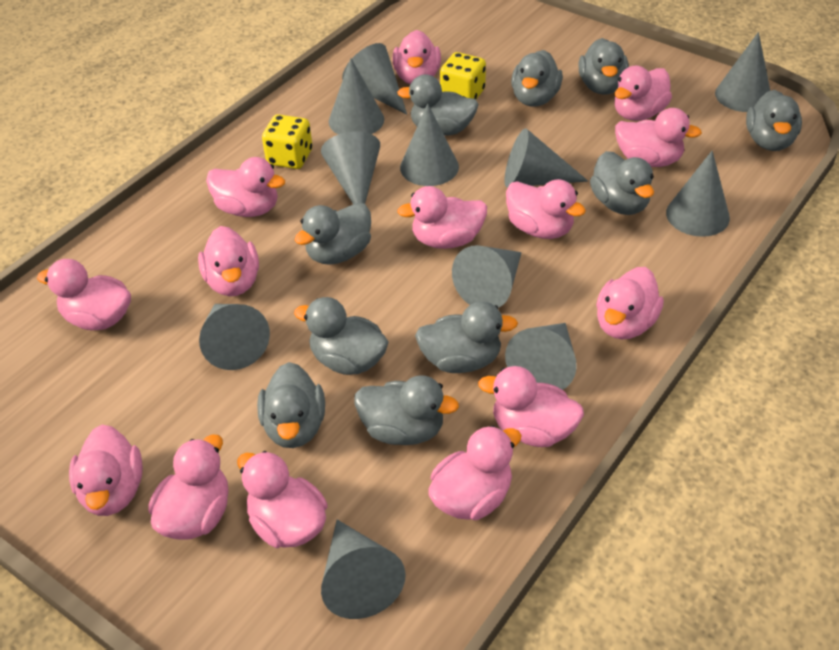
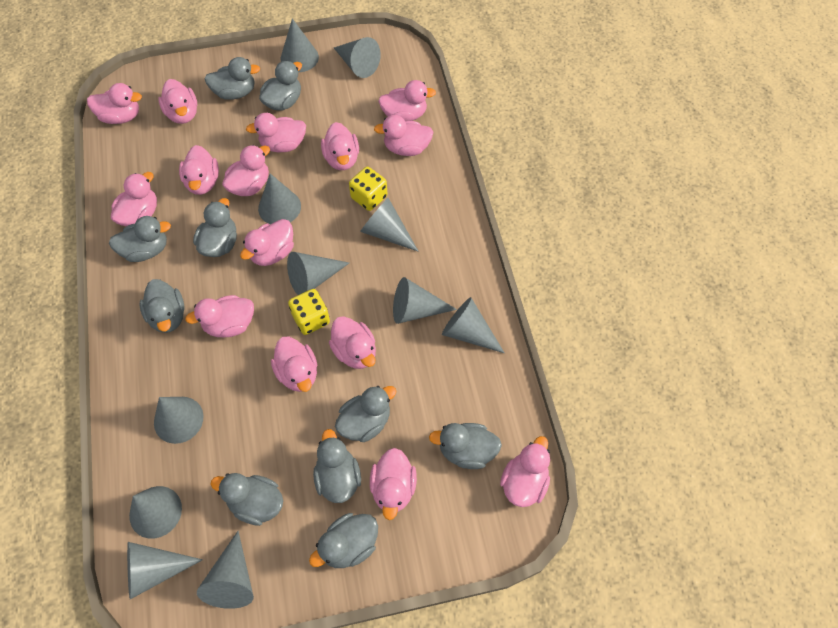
pink duck: 14 -> 15

